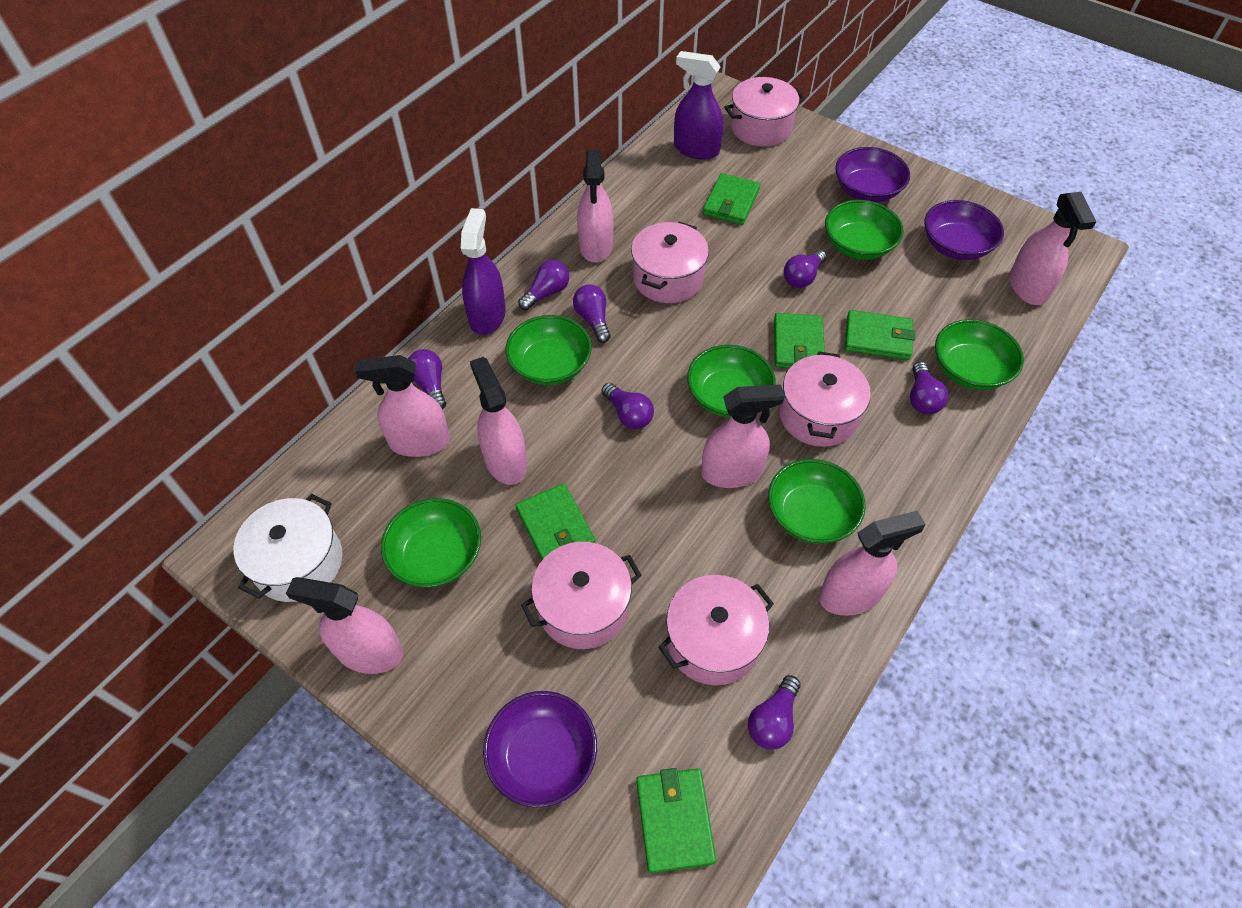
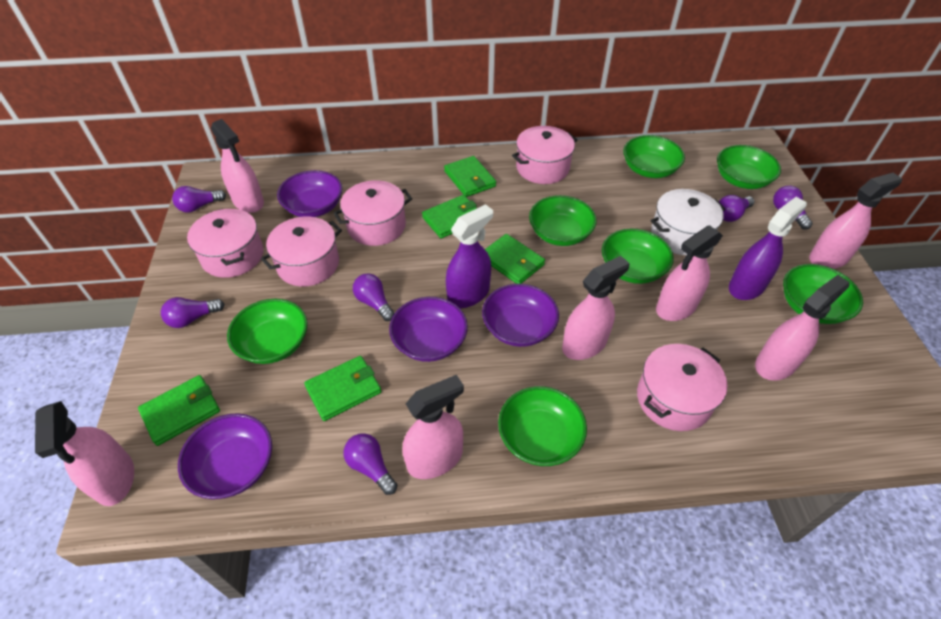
green bowl: 6 -> 7
purple bowl: 3 -> 4
purple light bulb: 7 -> 6

